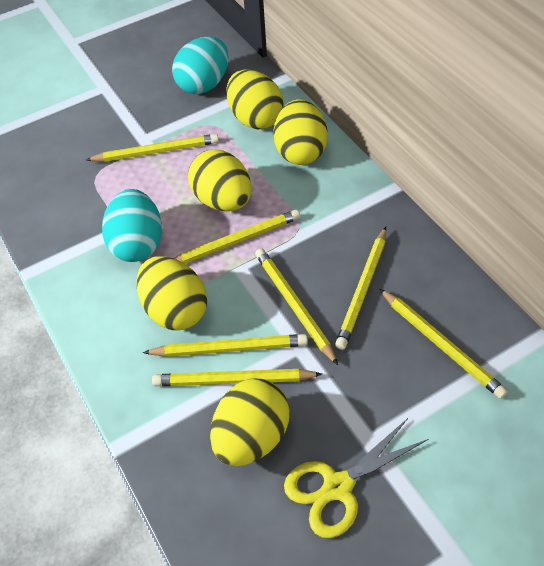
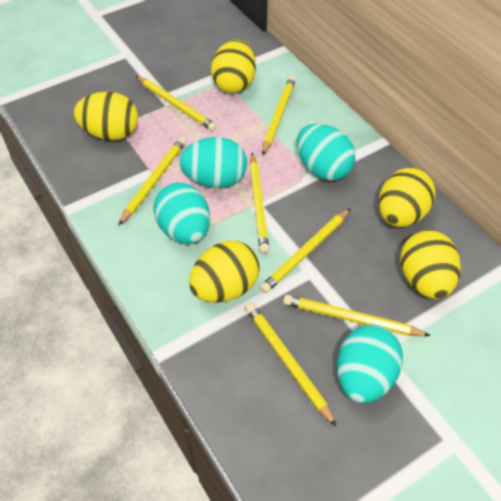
turquoise egg: 2 -> 4
yellow scissors: 1 -> 0

